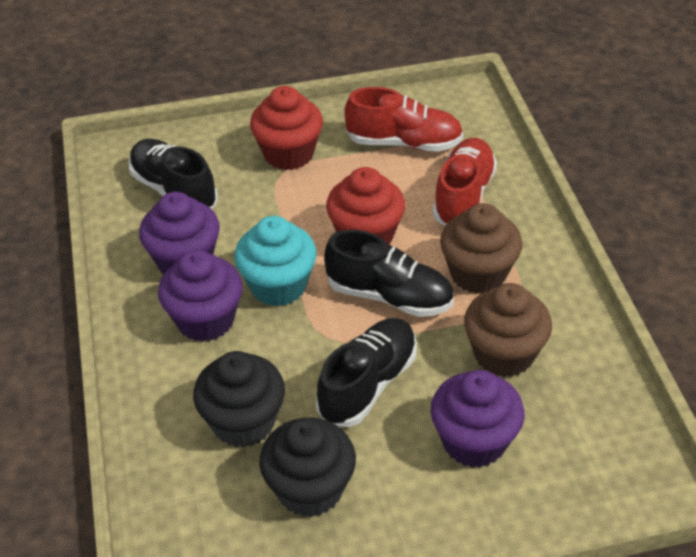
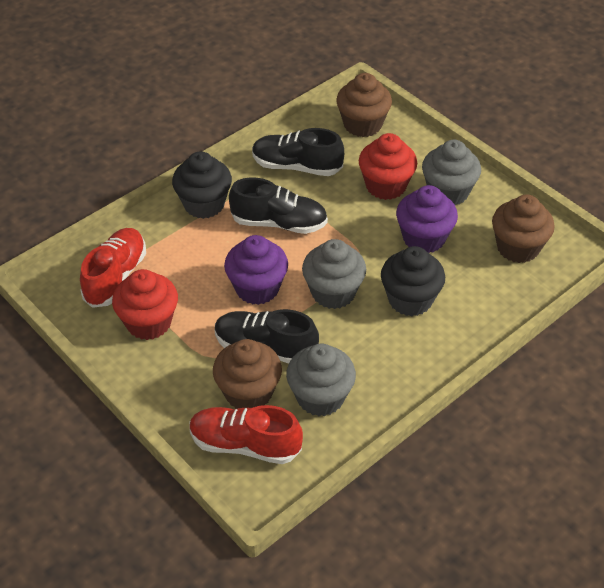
brown cupcake: 2 -> 3
grey cupcake: 0 -> 3
purple cupcake: 3 -> 2
turquoise cupcake: 1 -> 0

